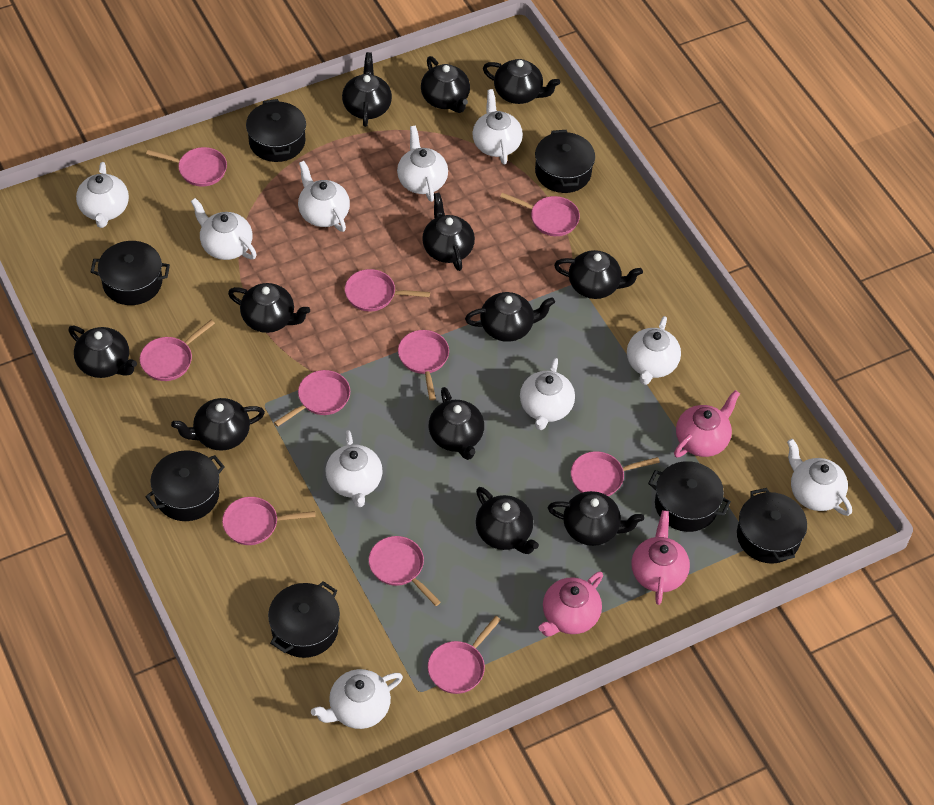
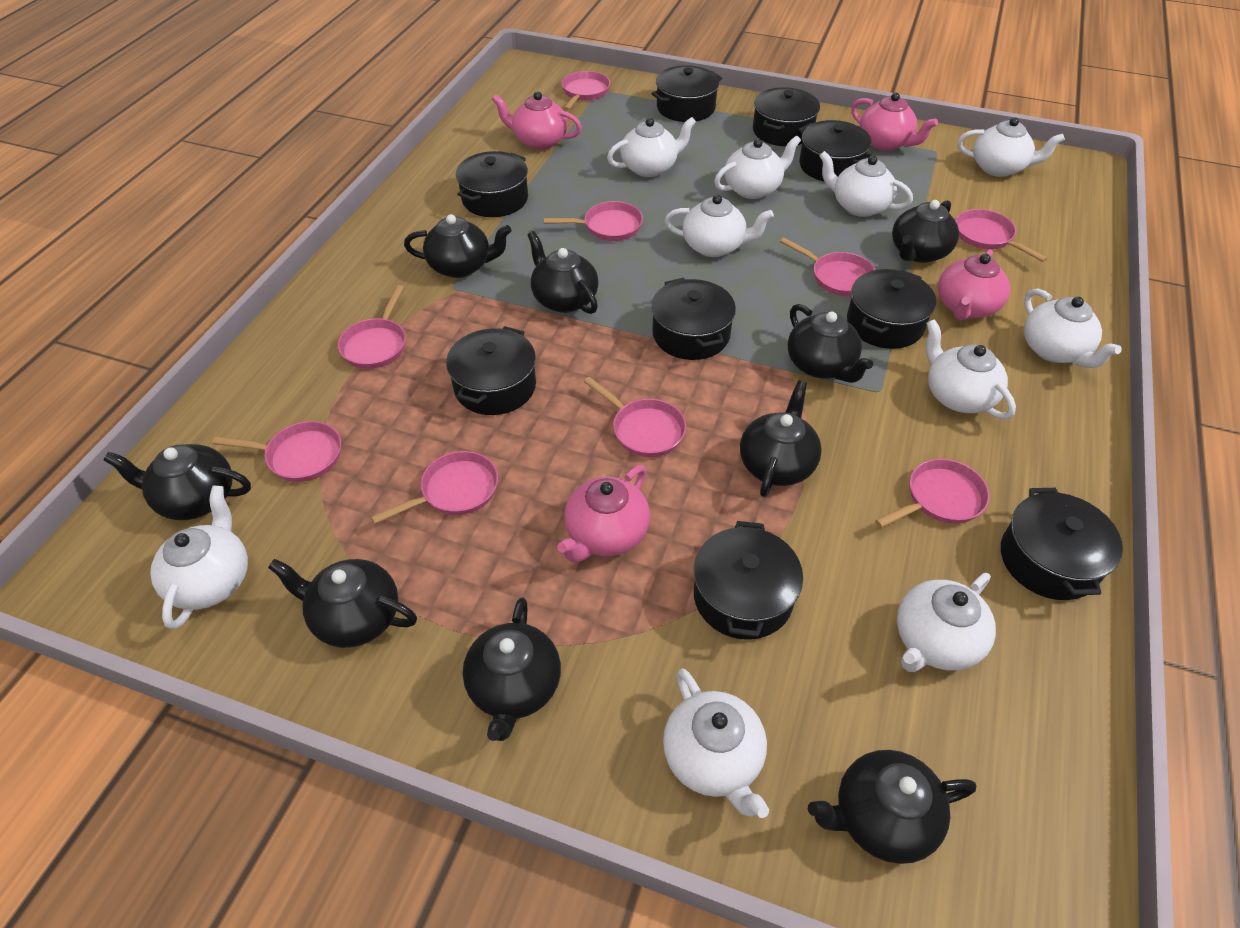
black pot: 7 -> 9
black teapot: 12 -> 9
pink pan: 10 -> 9
pink teapot: 3 -> 4

